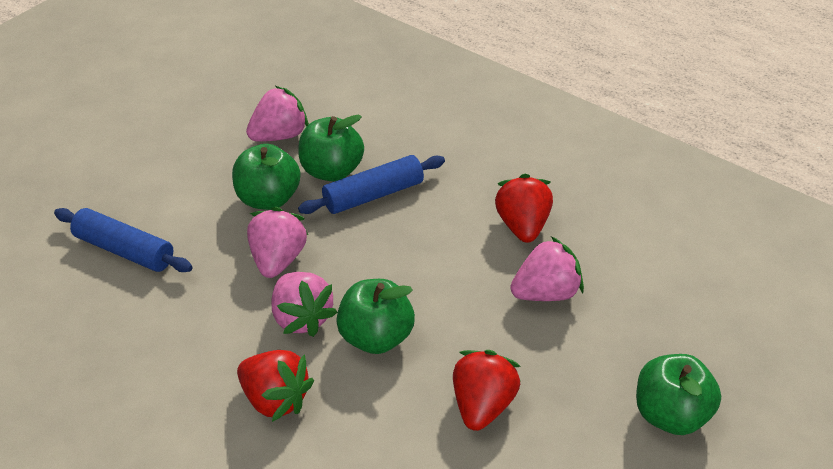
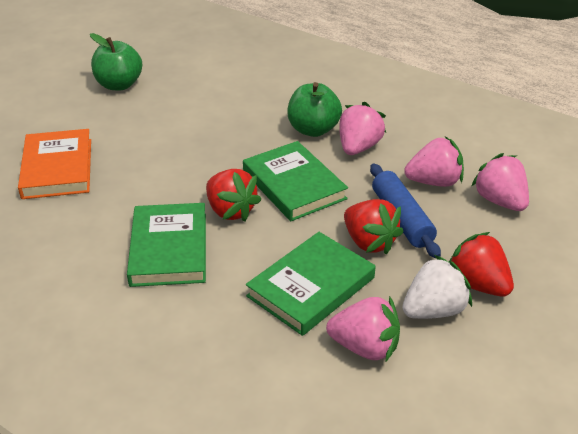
blue rolling pin: 2 -> 1
green apple: 4 -> 2
green book: 0 -> 3
orange book: 0 -> 1
white strawberry: 0 -> 1

